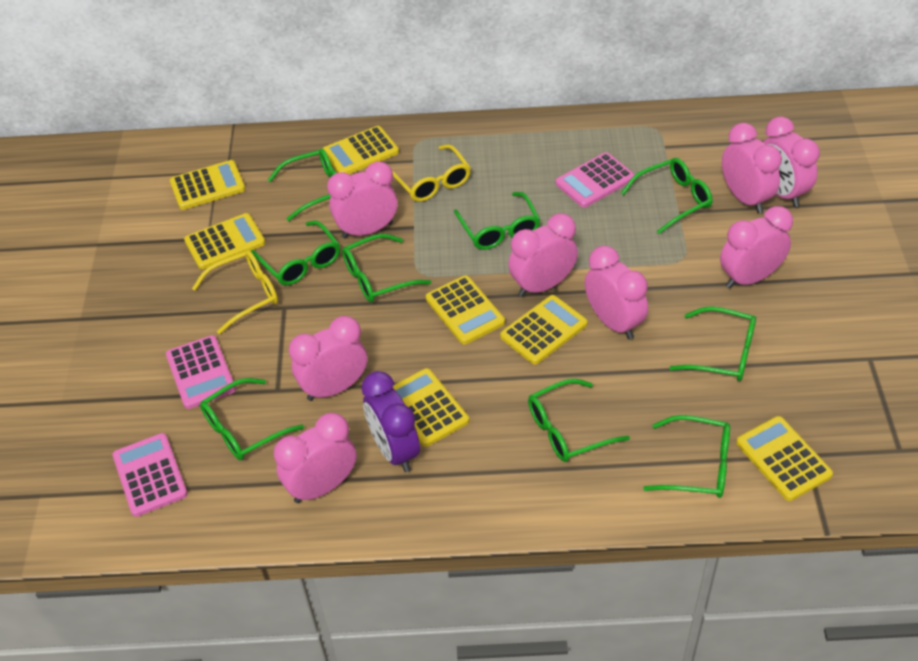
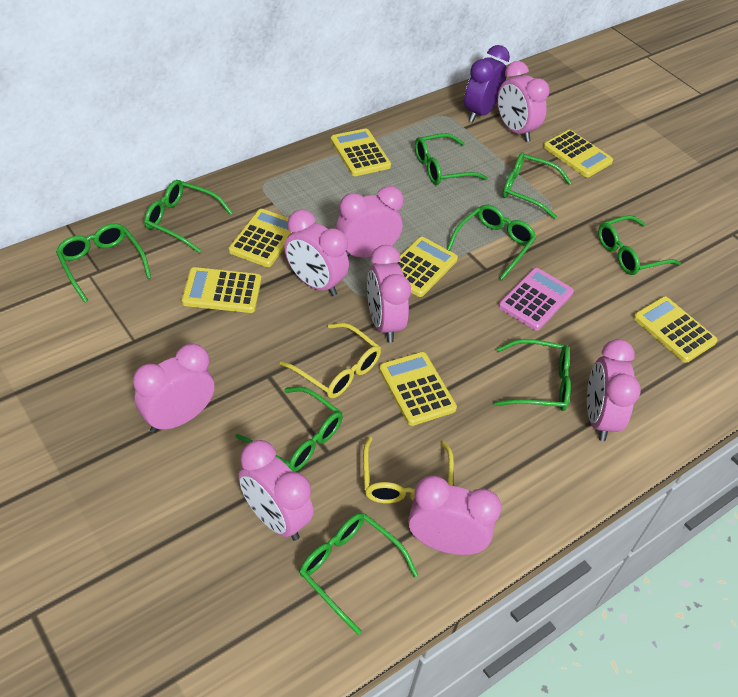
pink calculator: 3 -> 1

